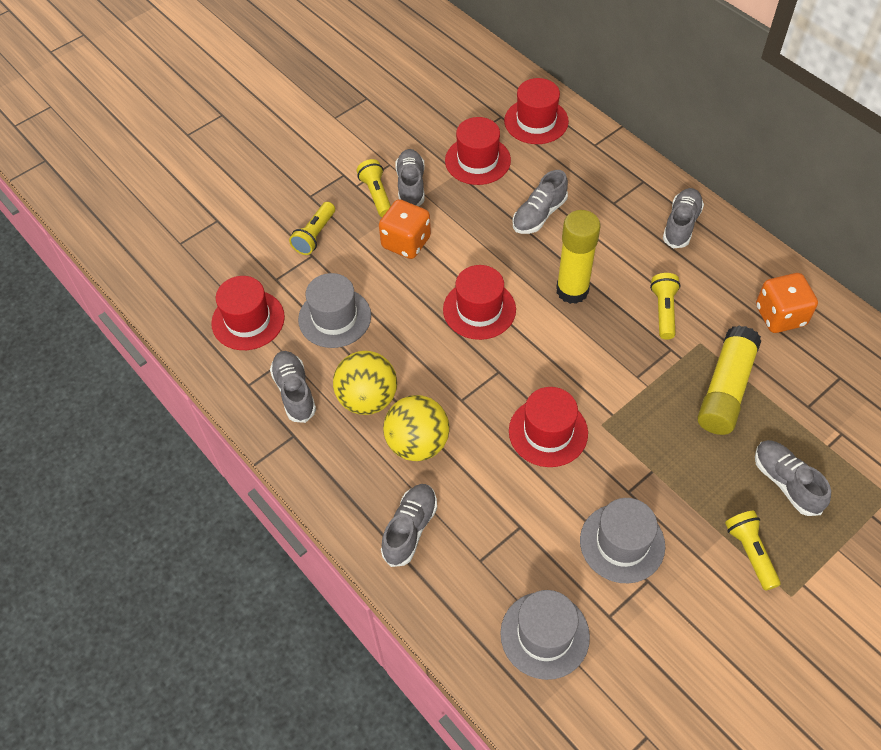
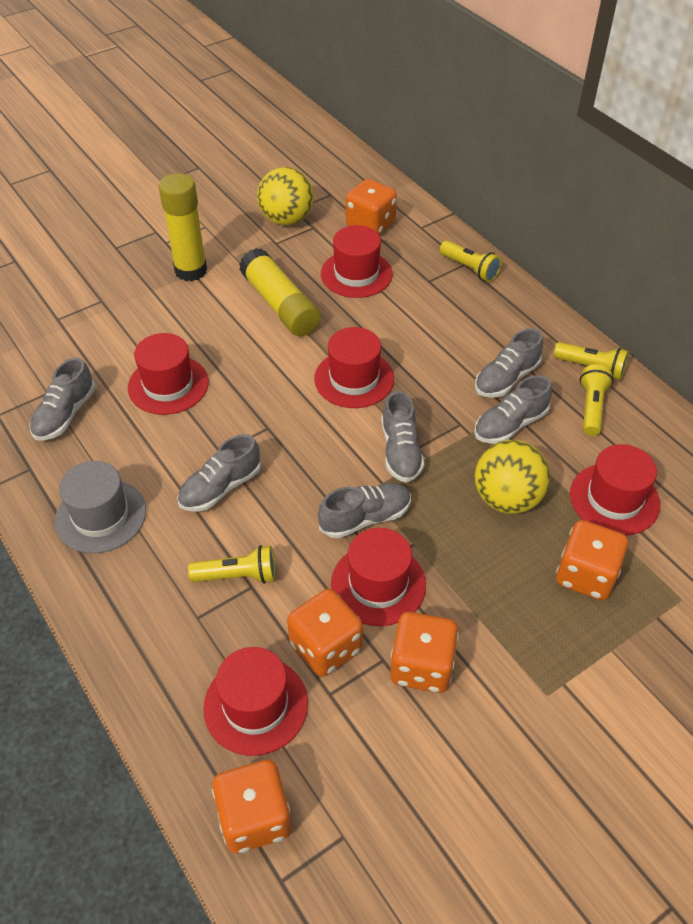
grey hat: 3 -> 1
orange dice: 2 -> 5
red hat: 5 -> 6

